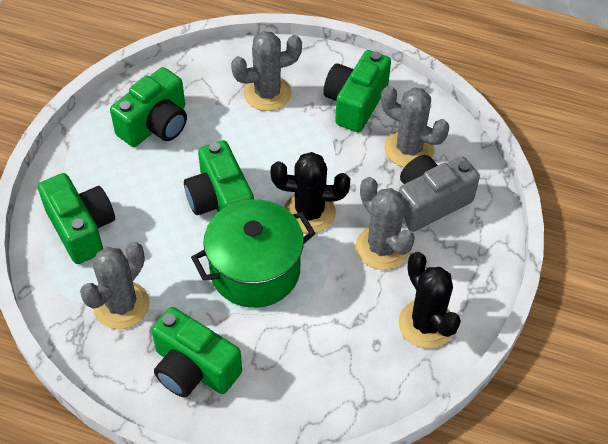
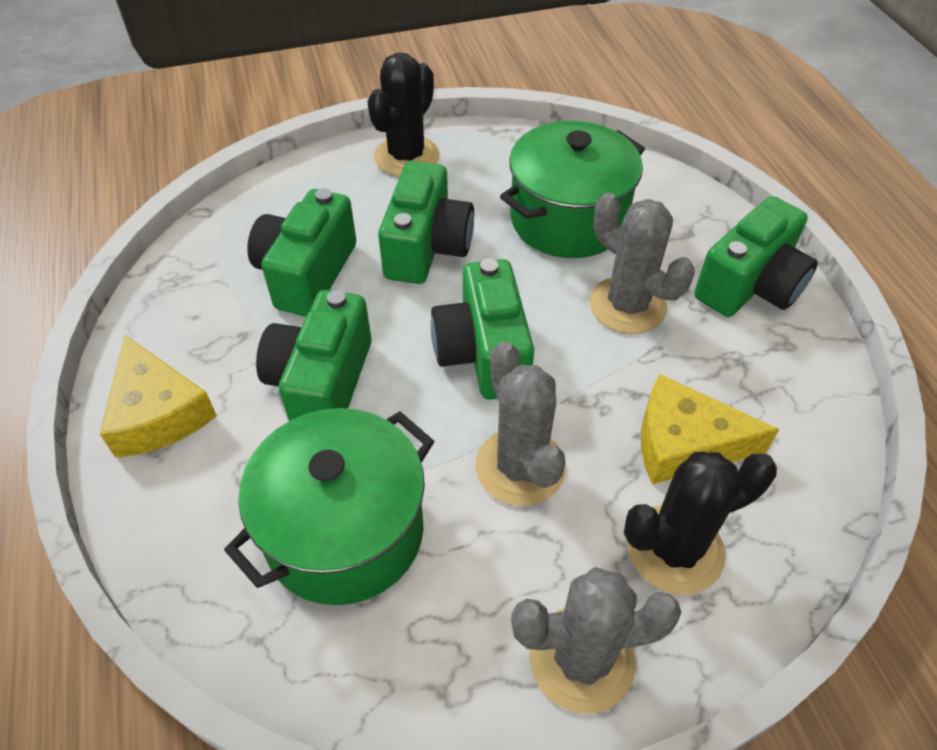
green pot: 1 -> 2
grey cactus: 4 -> 3
grey camera: 1 -> 0
yellow cheese: 0 -> 2

